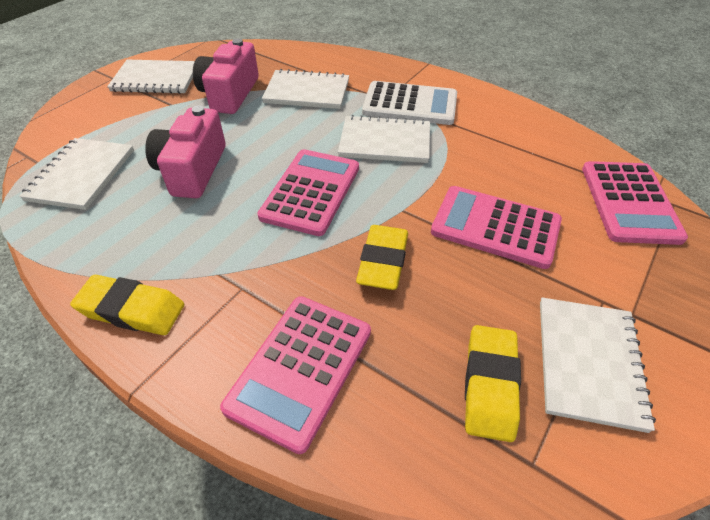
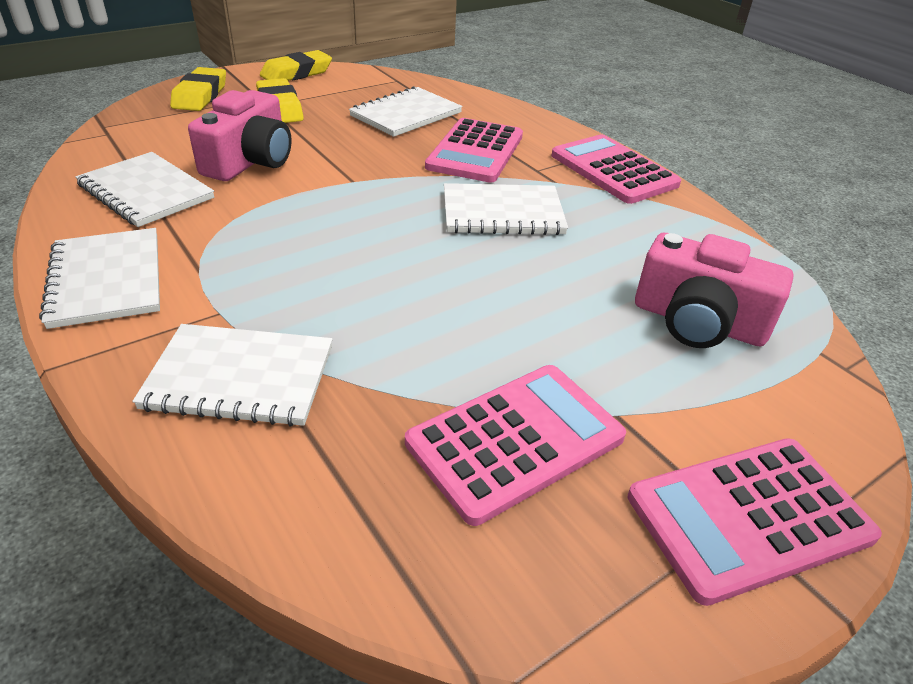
white calculator: 1 -> 0

